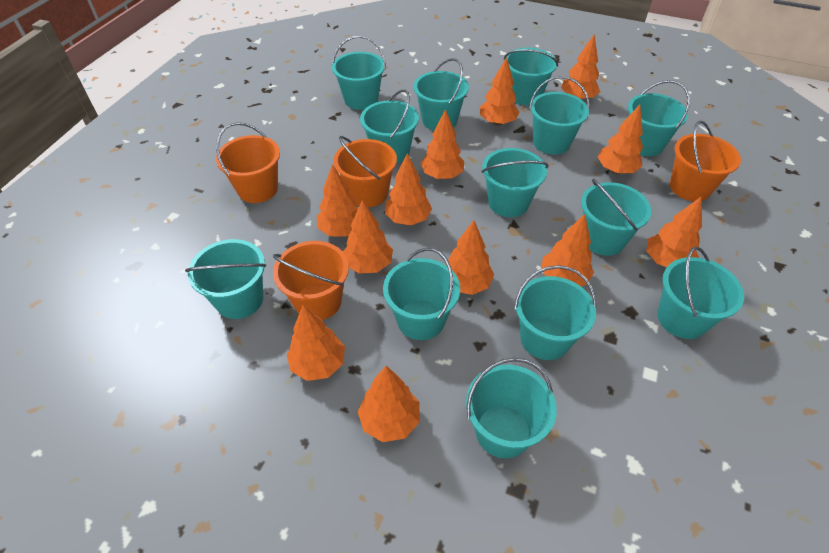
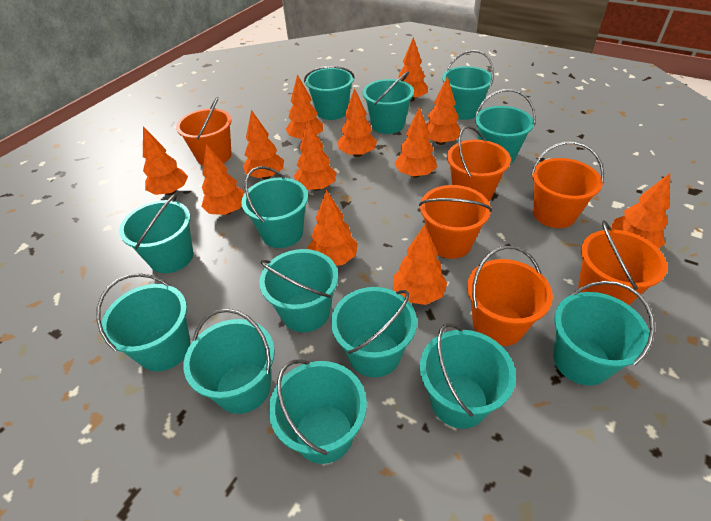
orange bucket: 4 -> 6

